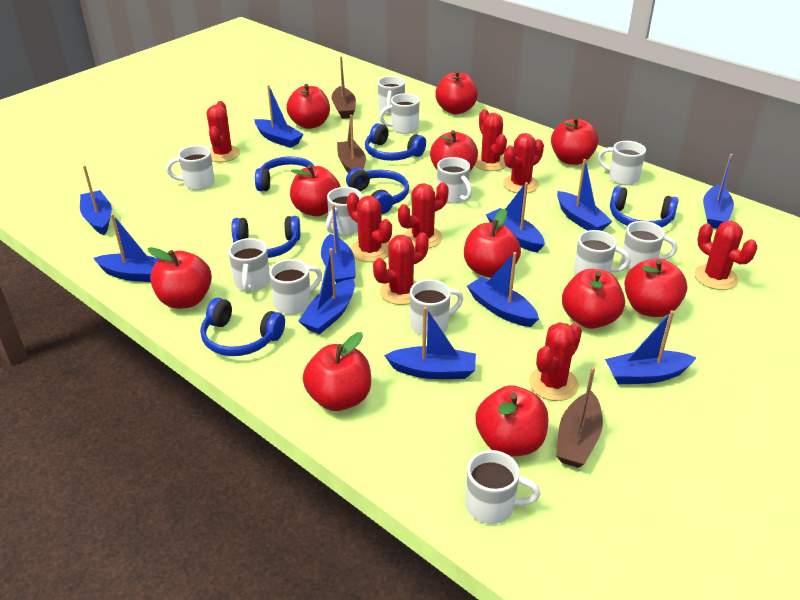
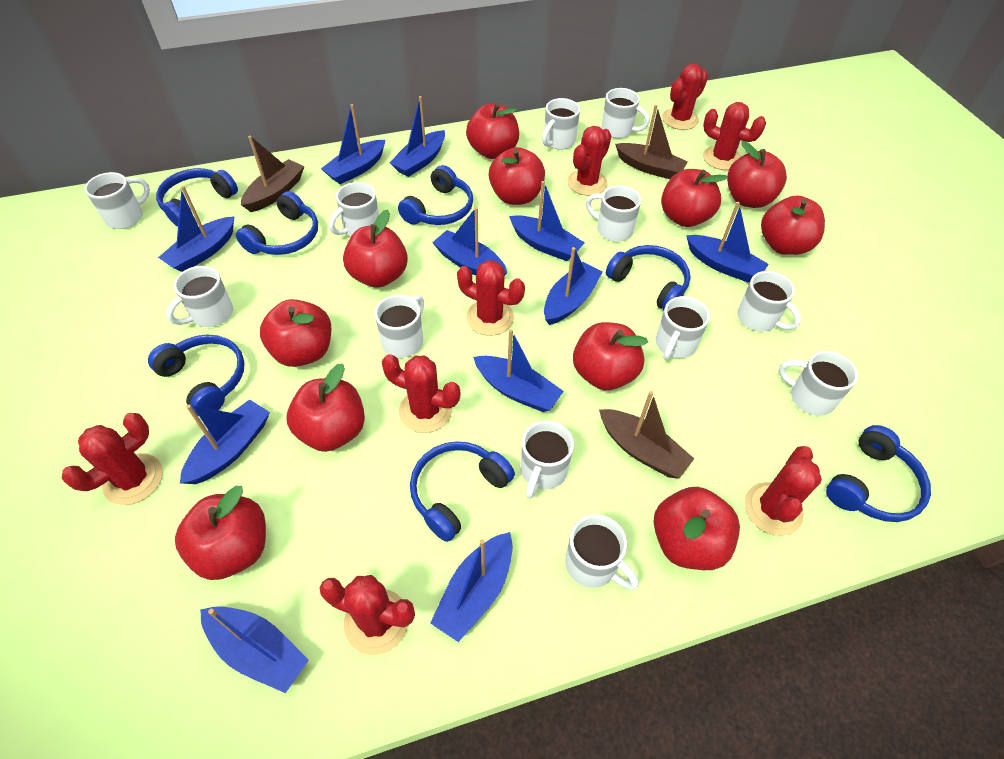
blue headphones: 6 -> 7

